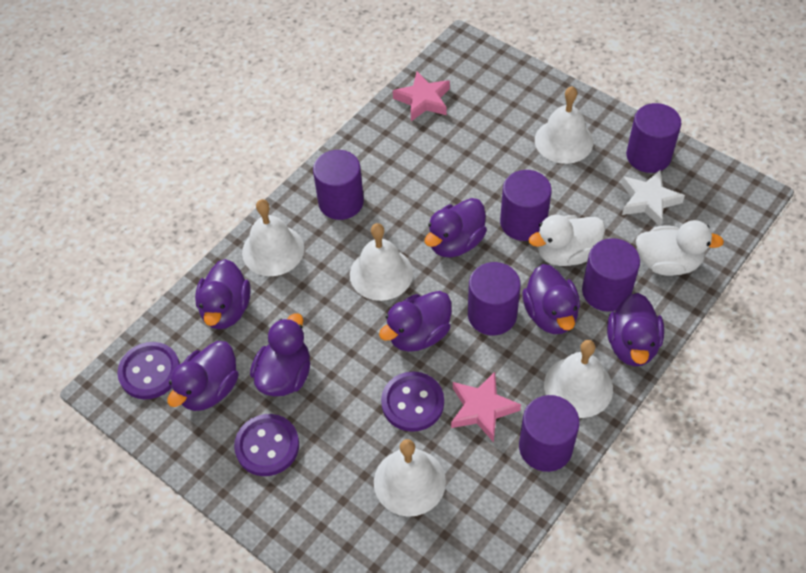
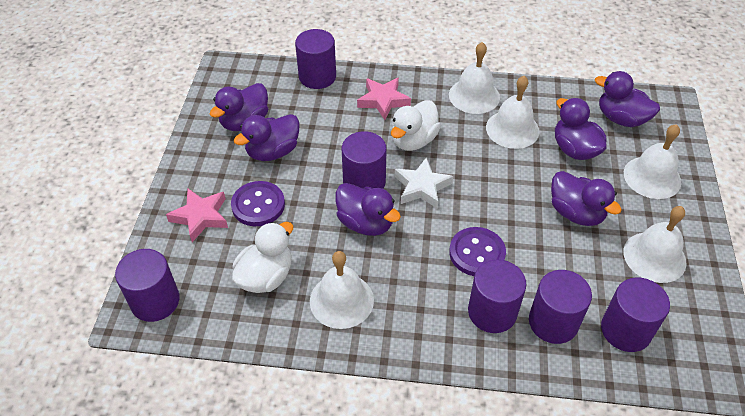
purple button: 3 -> 2
purple duck: 7 -> 6

